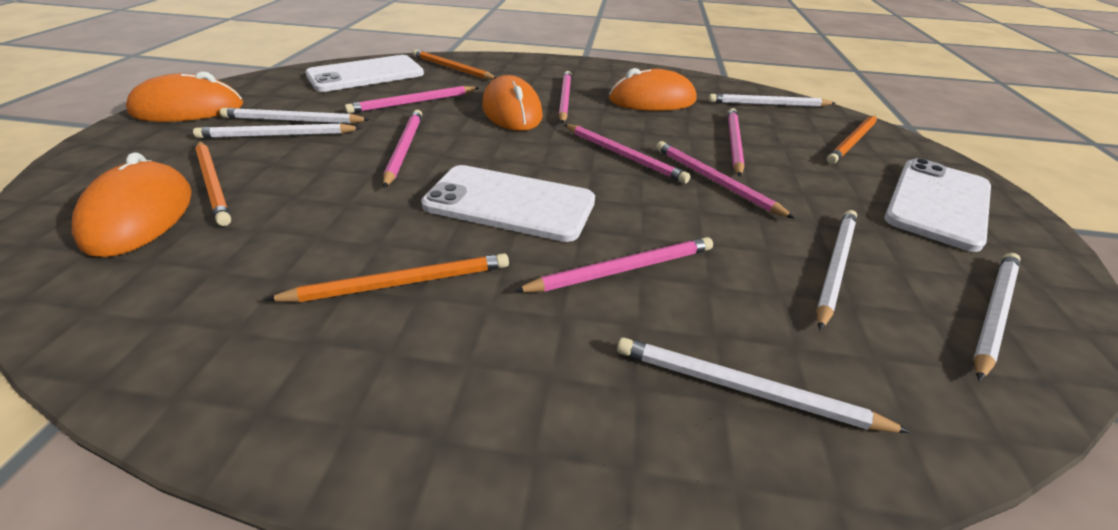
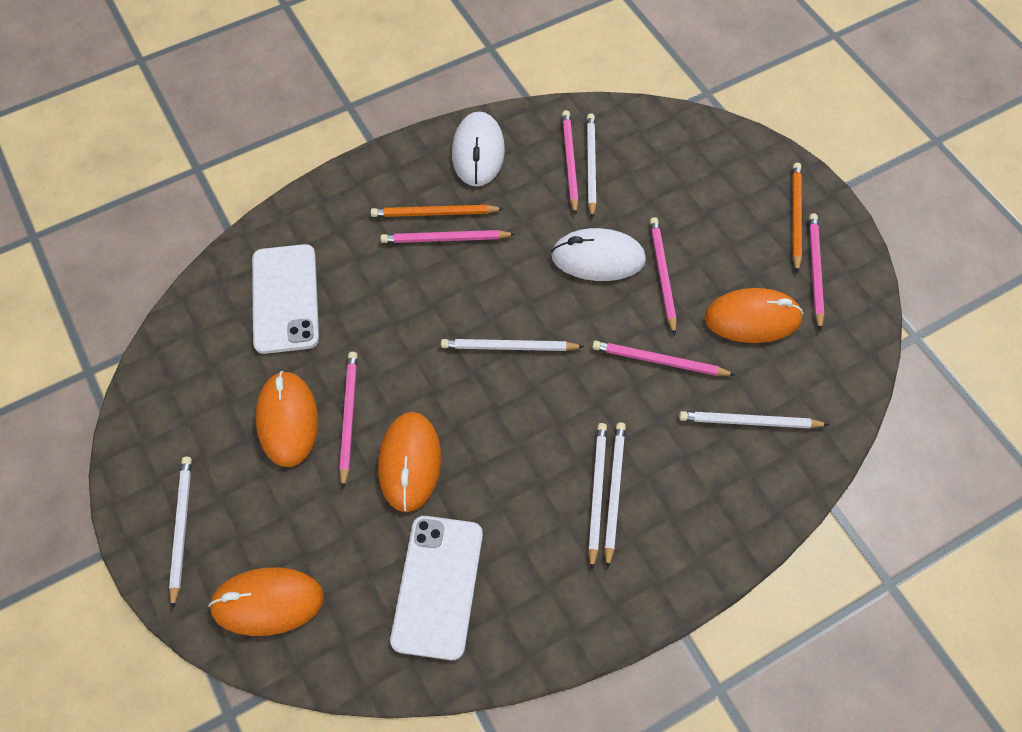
orange pencil: 4 -> 2
pink pencil: 7 -> 6
white mouse: 0 -> 2
white phone: 3 -> 2

